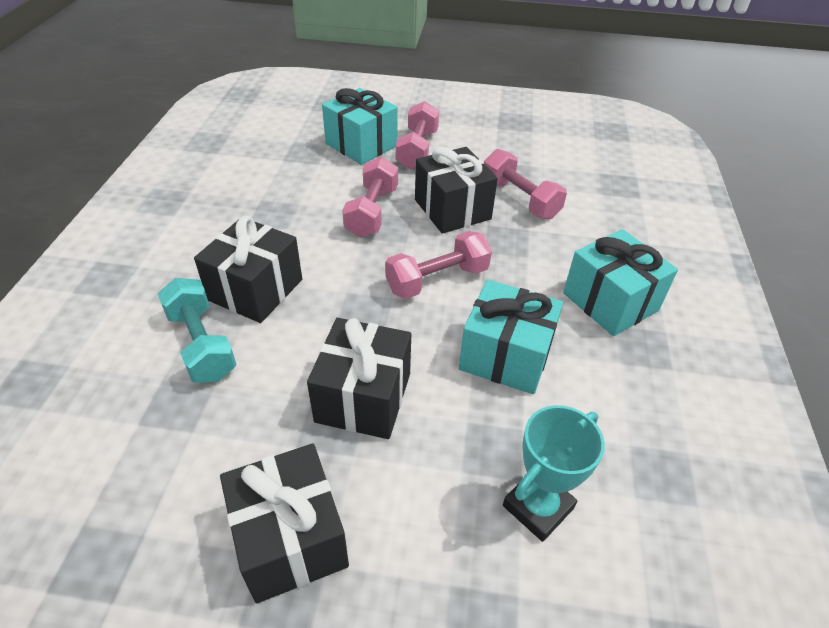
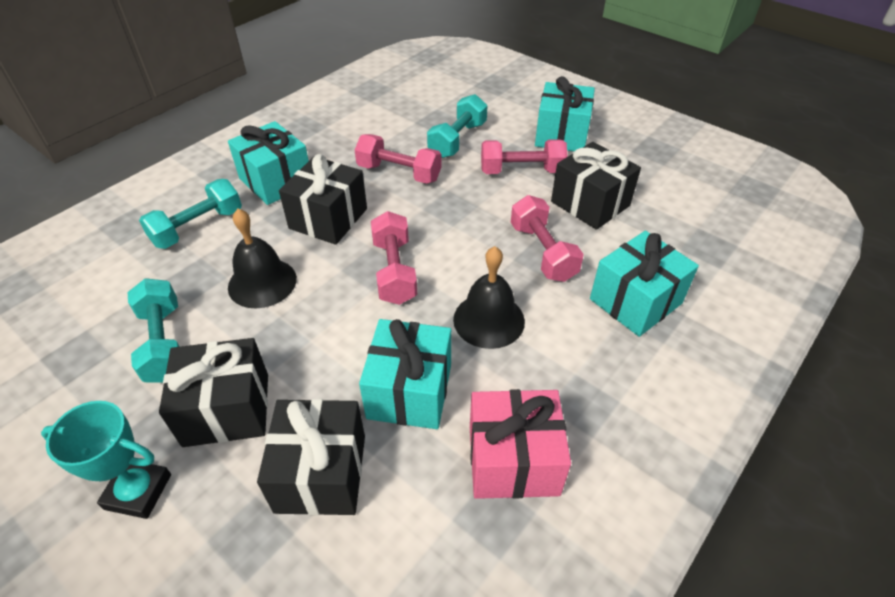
black bell: 0 -> 2
pink gift: 0 -> 1
turquoise dumbbell: 1 -> 3
turquoise gift: 3 -> 4

